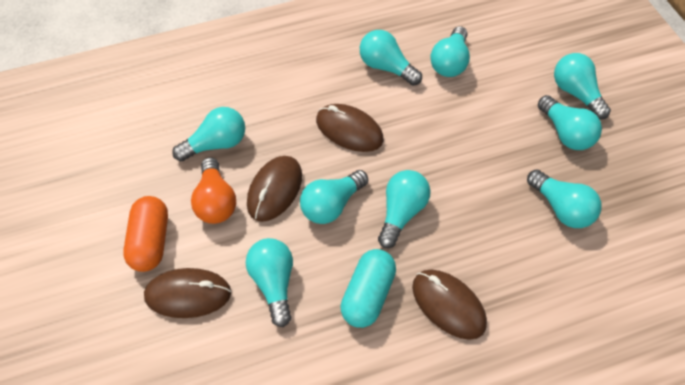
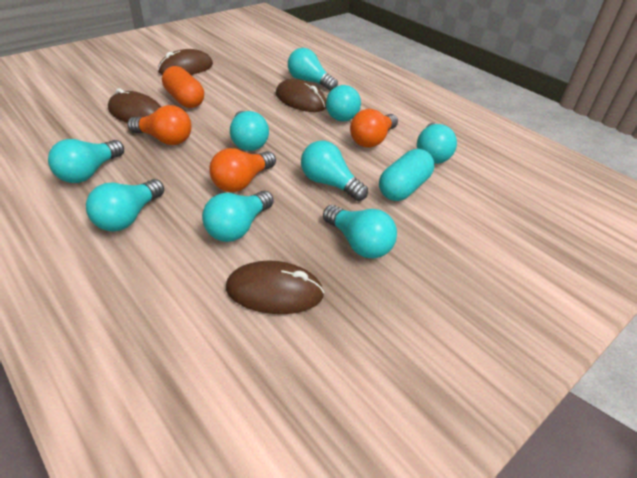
orange light bulb: 1 -> 3

